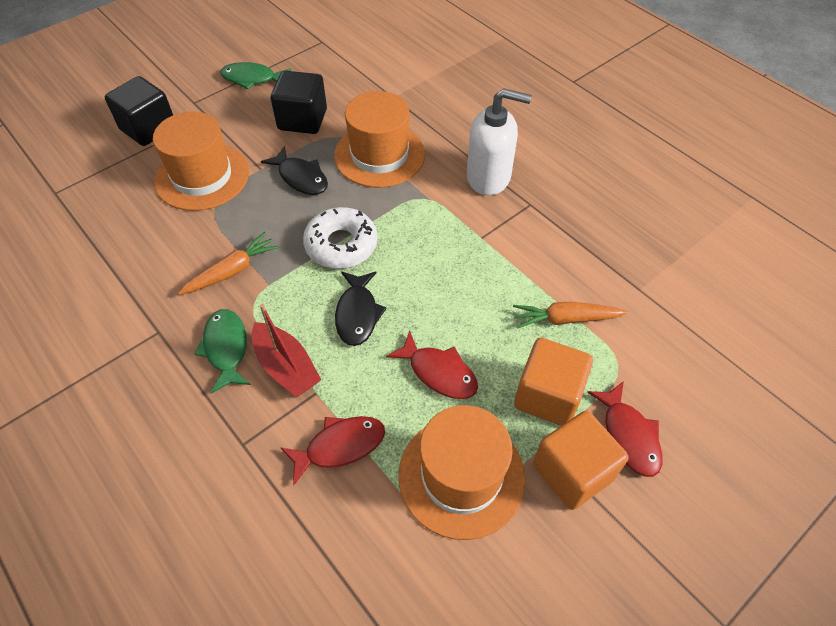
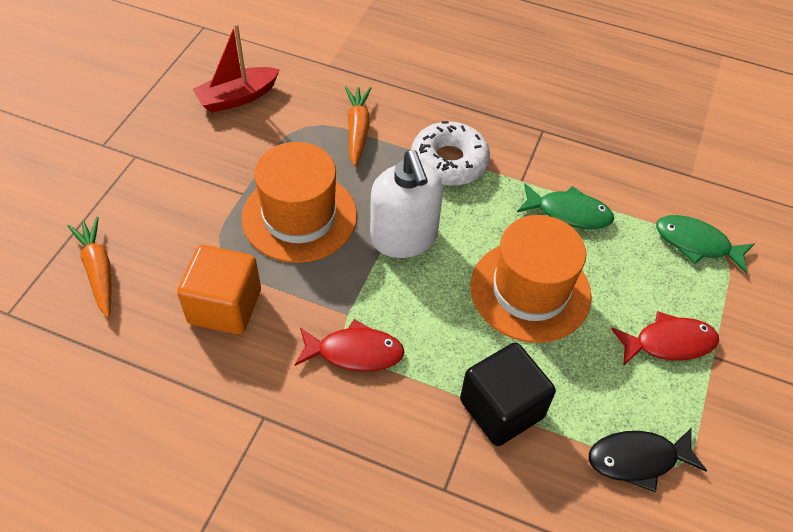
black cube: 2 -> 1
black fish: 2 -> 1
orange cube: 2 -> 1
orange hat: 3 -> 2
red fish: 3 -> 2

